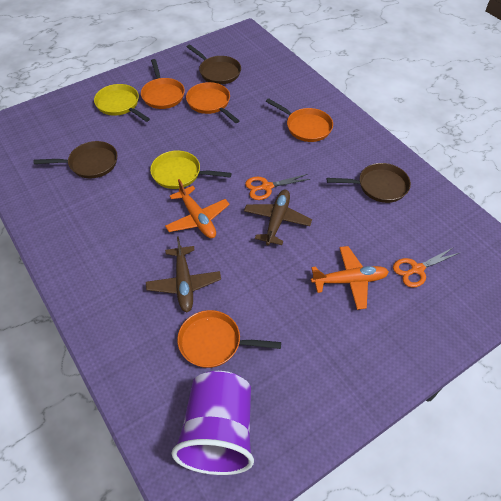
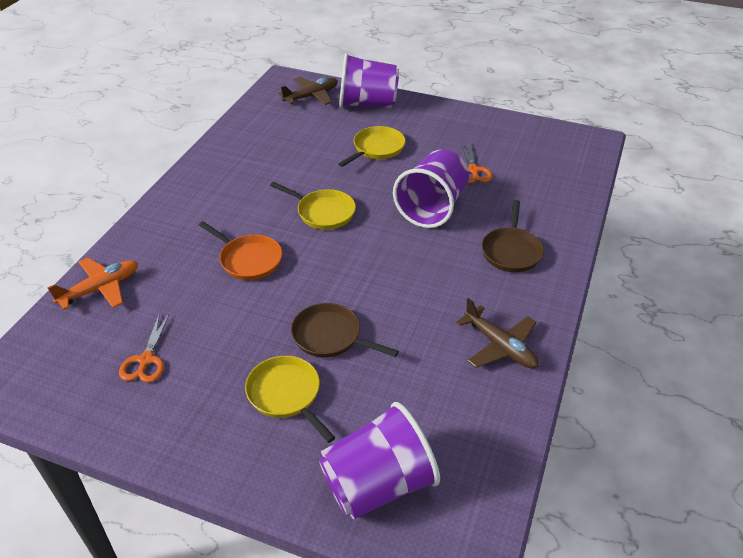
brown pan: 3 -> 2
orange pan: 4 -> 1
orange plane: 2 -> 1
purple cup: 1 -> 3
yellow pan: 2 -> 3

